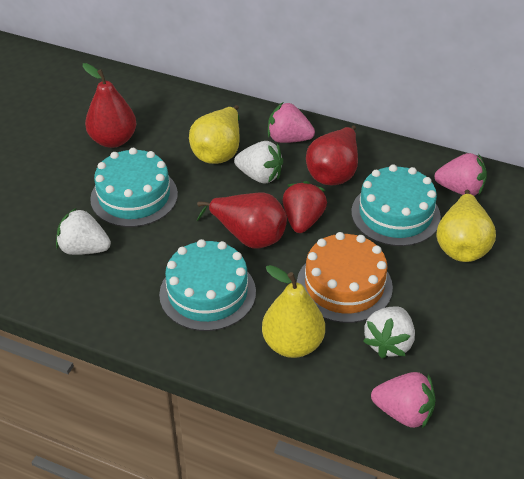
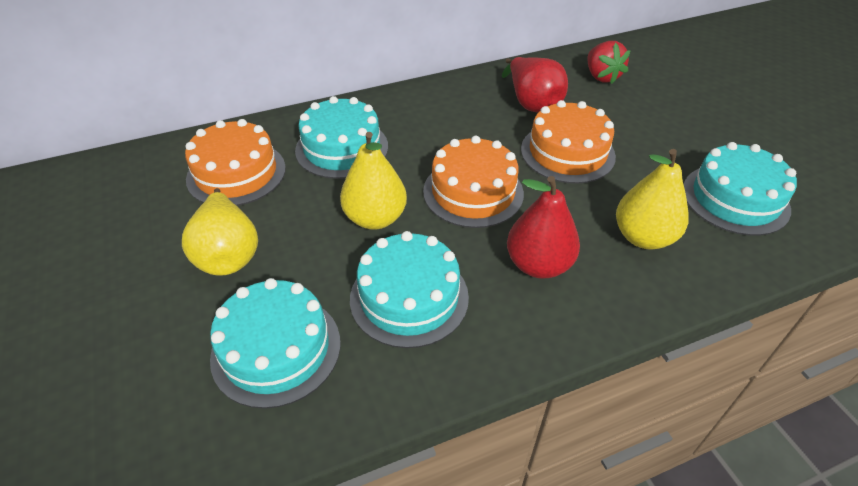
orange cake: 1 -> 3
pink strawberry: 3 -> 0
red pear: 3 -> 2
turquoise cake: 3 -> 4
white strawberry: 3 -> 0

